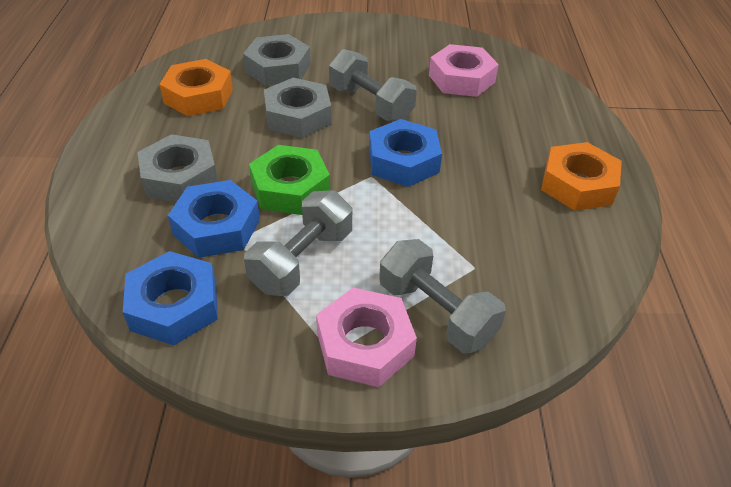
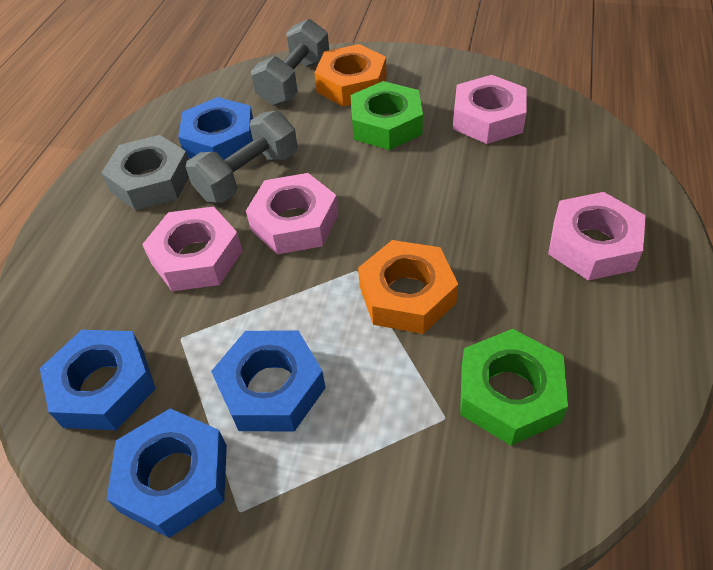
blue nut: 3 -> 4
green nut: 1 -> 2
grey dumbbell: 3 -> 2
grey nut: 3 -> 1
pink nut: 2 -> 4

